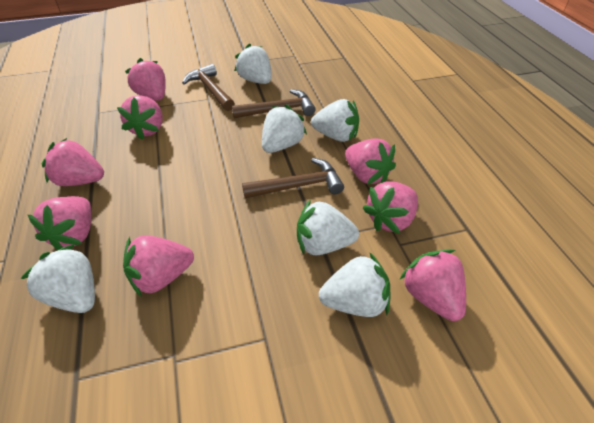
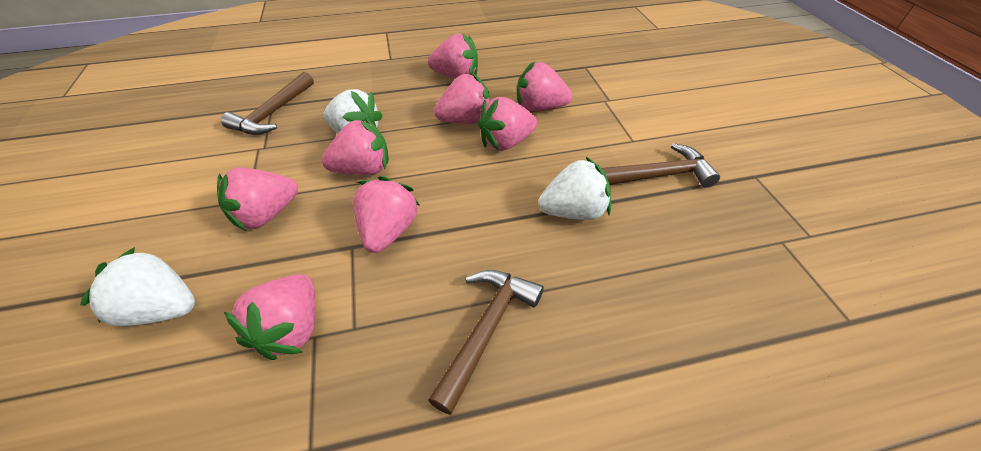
white strawberry: 6 -> 3

